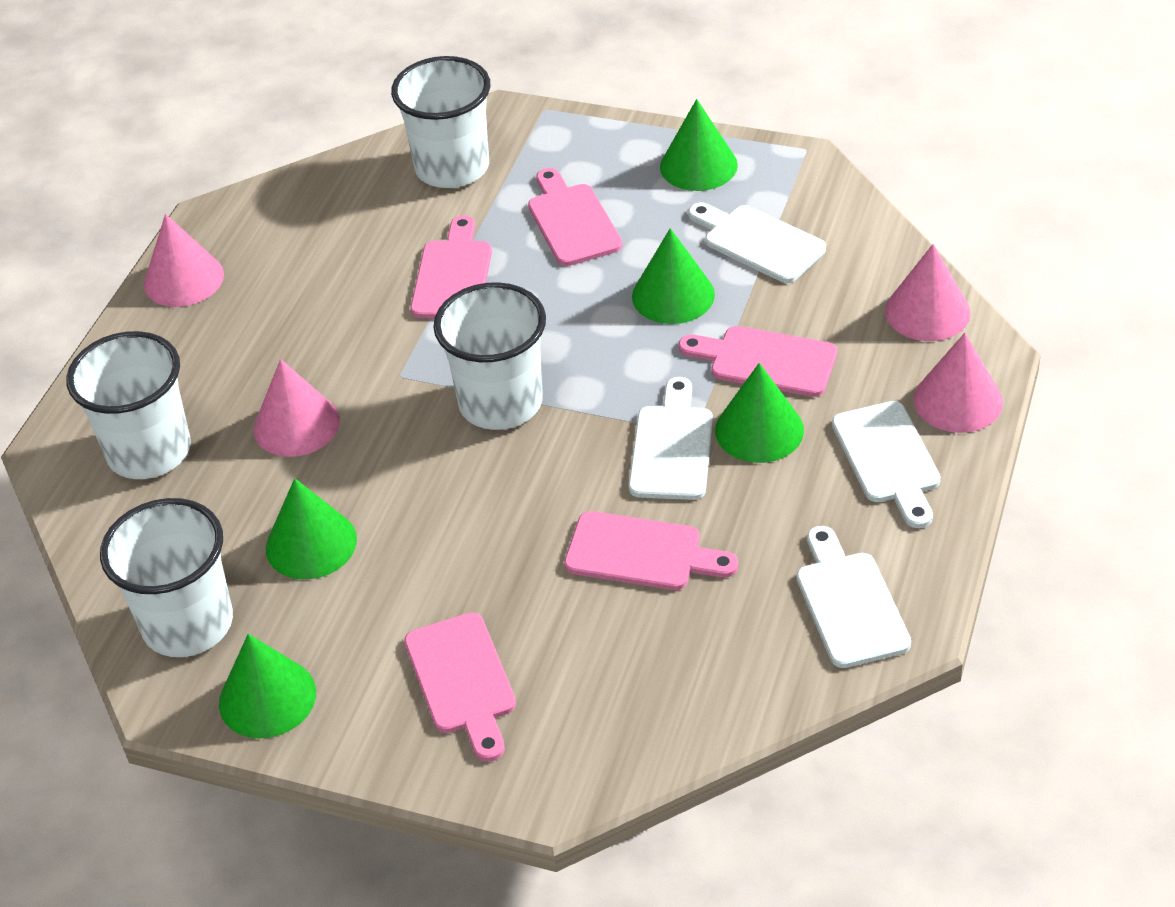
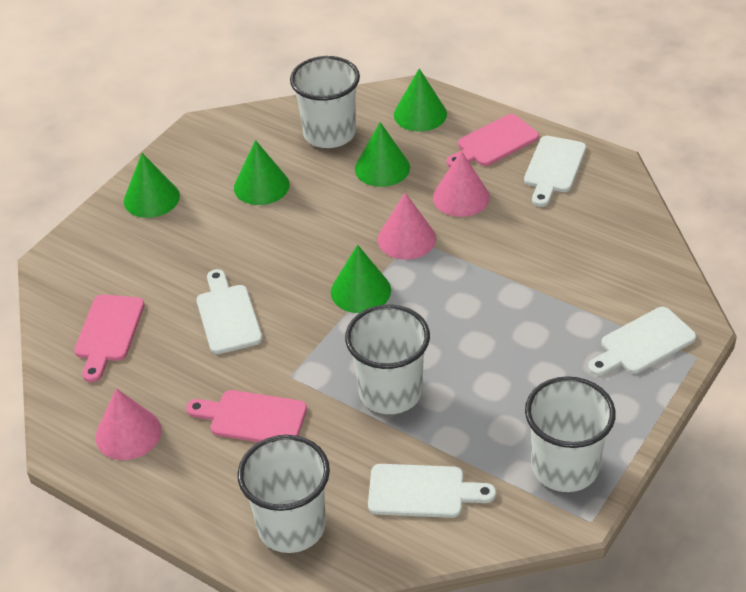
pink cone: 4 -> 3
pink cutting board: 5 -> 3

